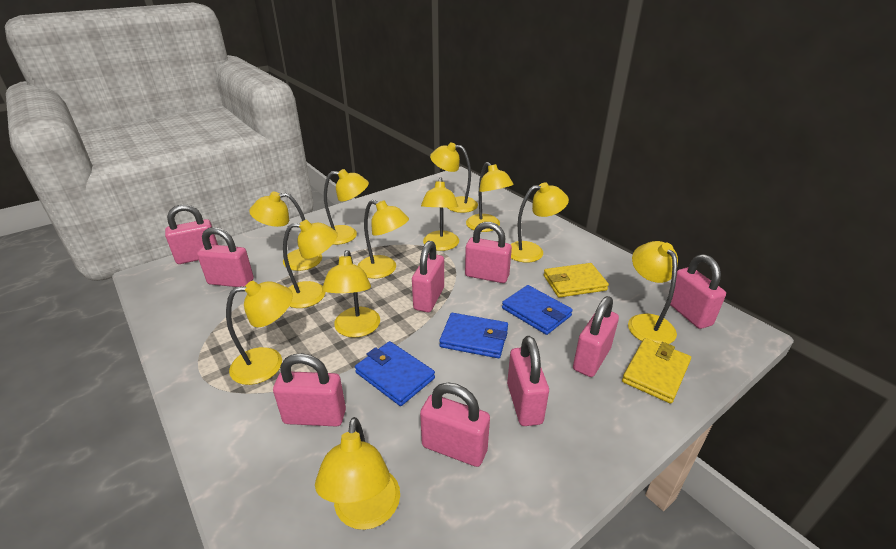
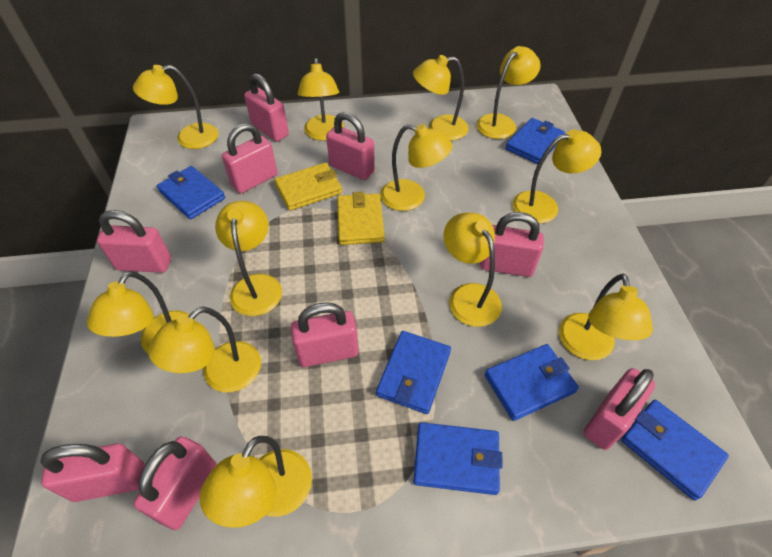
blue wallet: 3 -> 6

